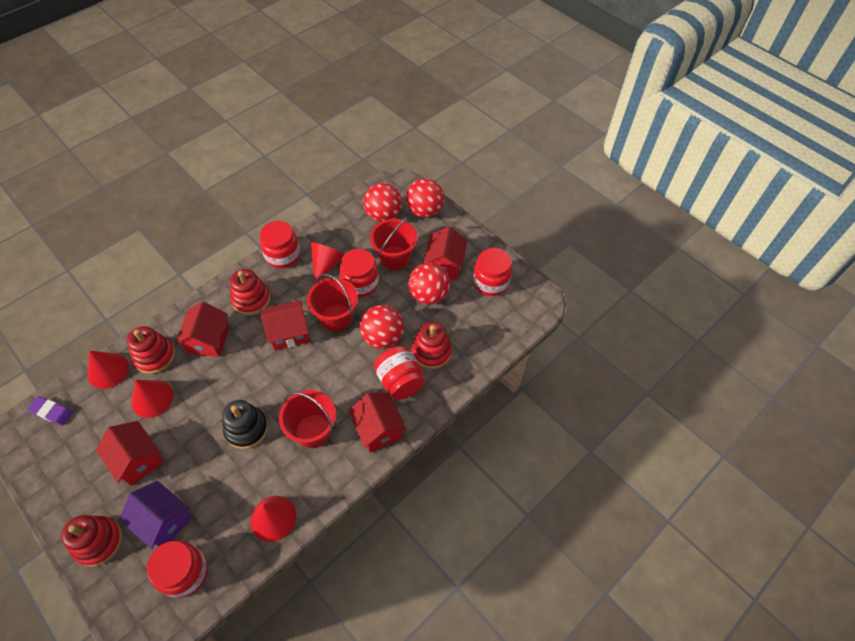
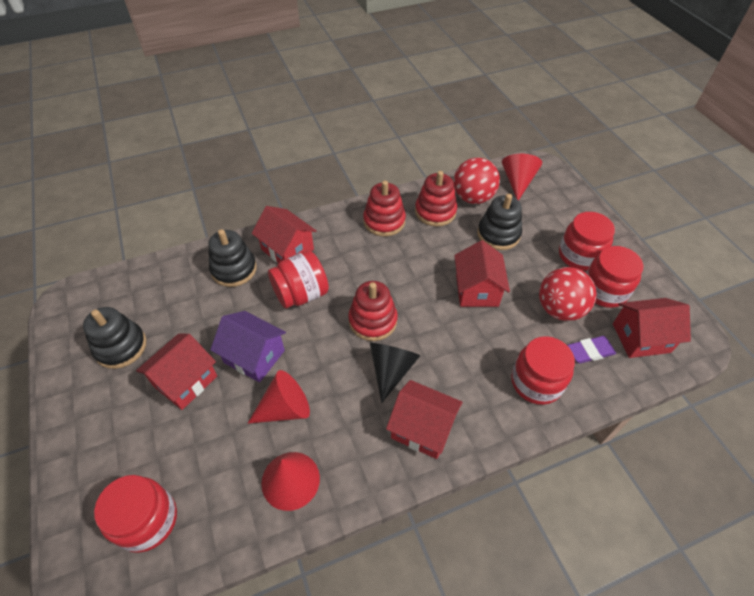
black cone: 0 -> 1
black stacking toy: 1 -> 3
red ball: 4 -> 2
red bucket: 3 -> 0
red cone: 4 -> 3
red stacking toy: 4 -> 3

